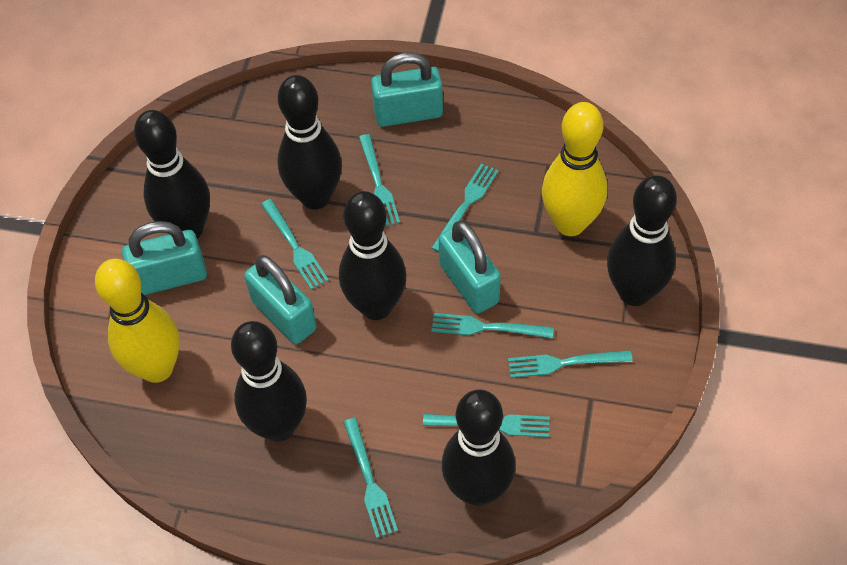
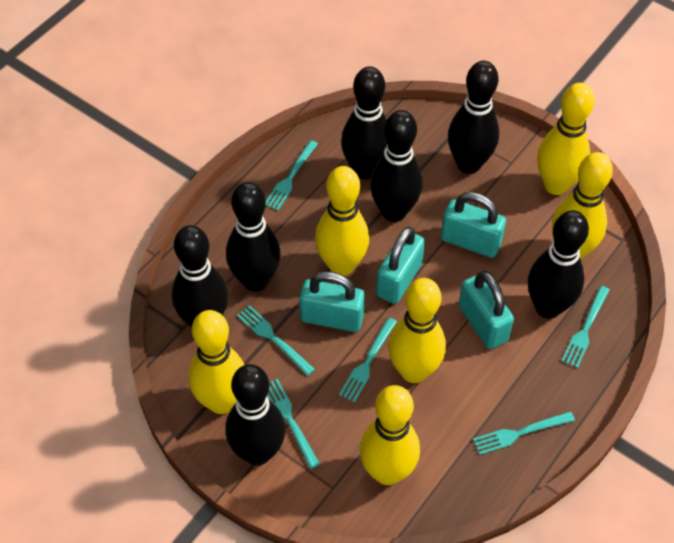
black bowling pin: 6 -> 7
turquoise fork: 7 -> 6
yellow bowling pin: 2 -> 6

